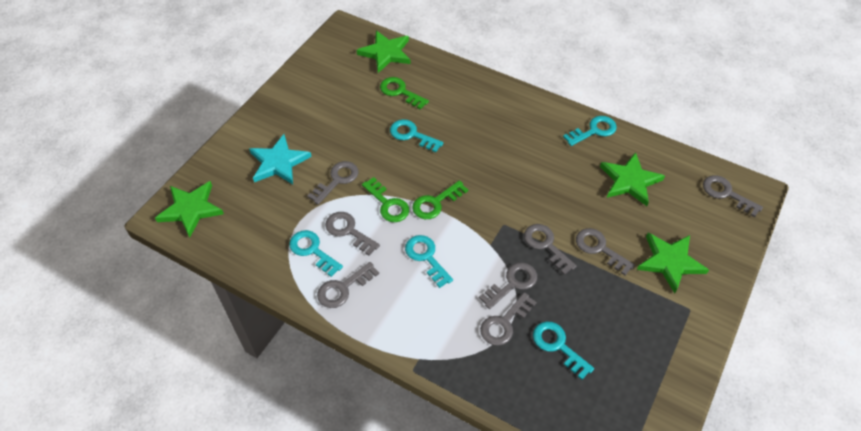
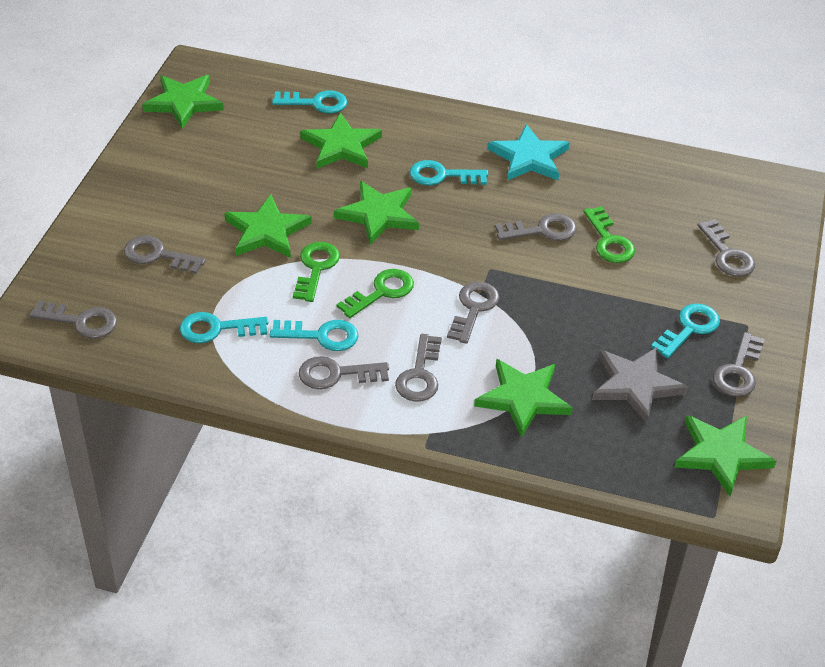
green star: 4 -> 6
grey star: 0 -> 1

